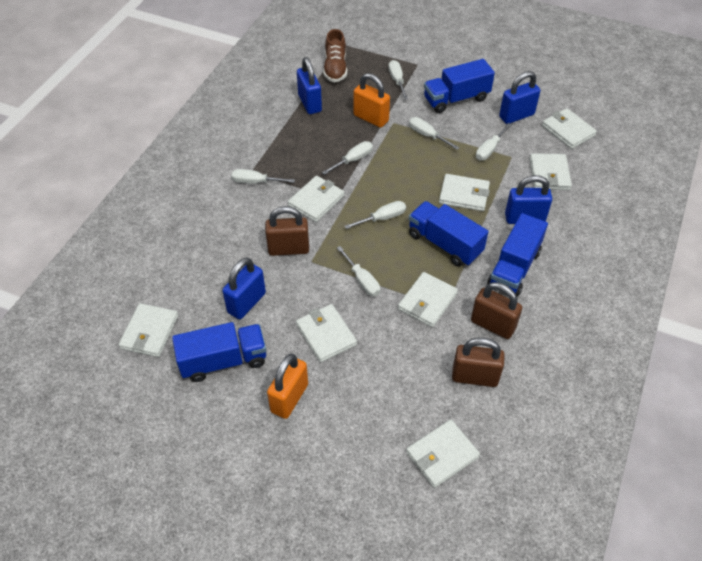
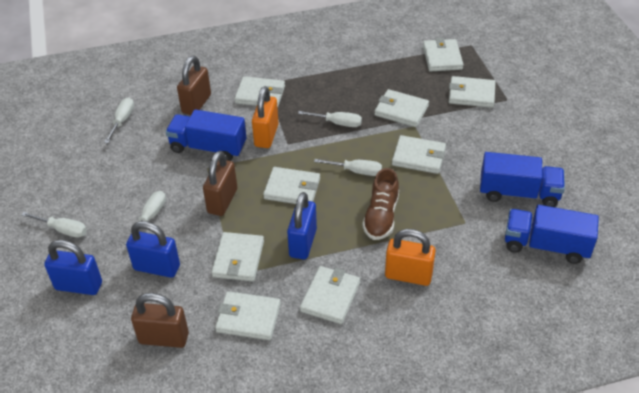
blue padlock: 4 -> 3
blue truck: 4 -> 3
white screwdriver: 7 -> 5
white wallet: 8 -> 9

